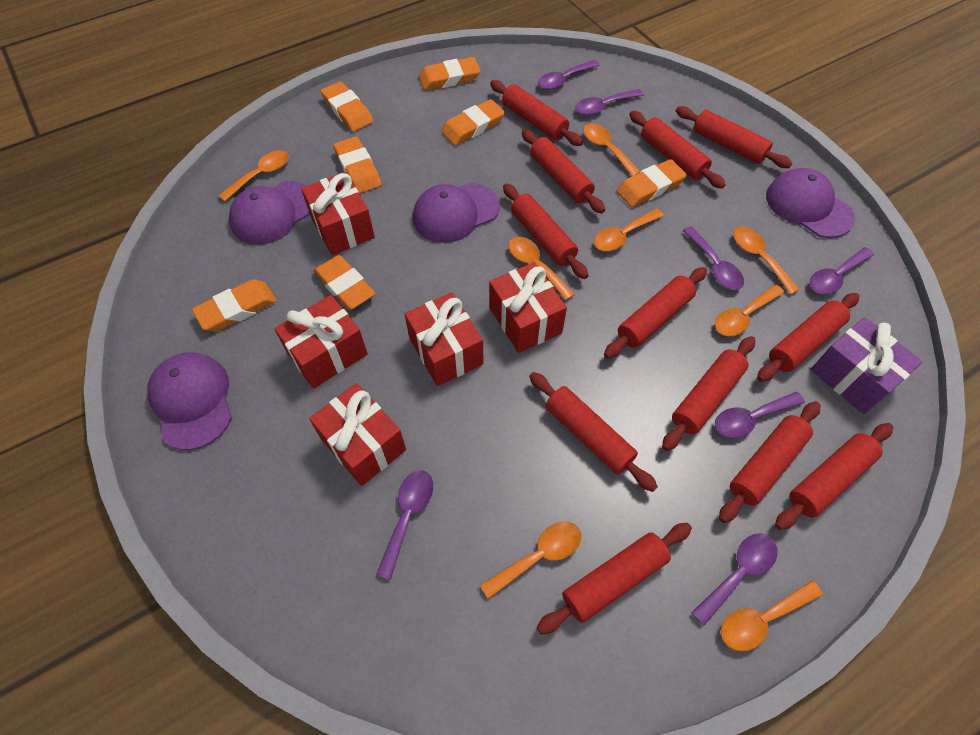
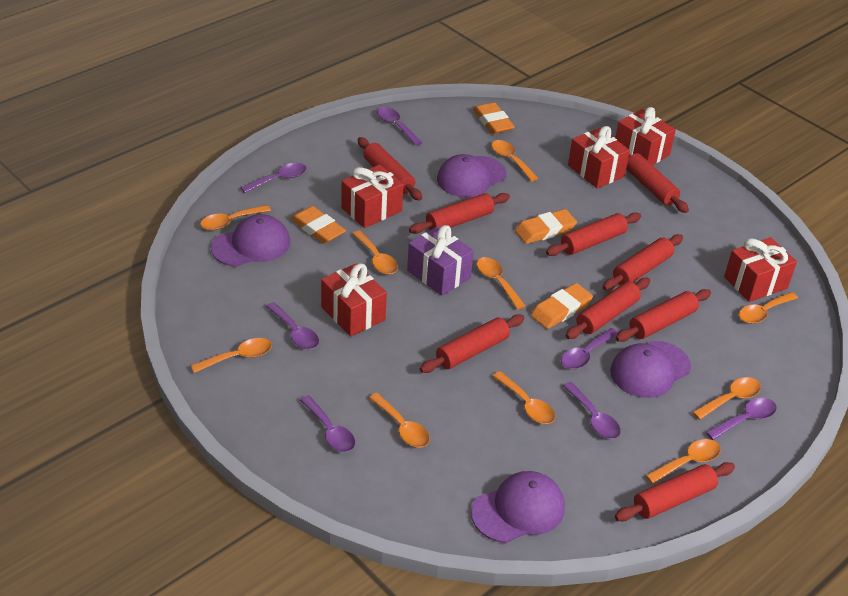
orange eraser: 7 -> 4
orange spoon: 8 -> 10
red rolling pin: 12 -> 9

